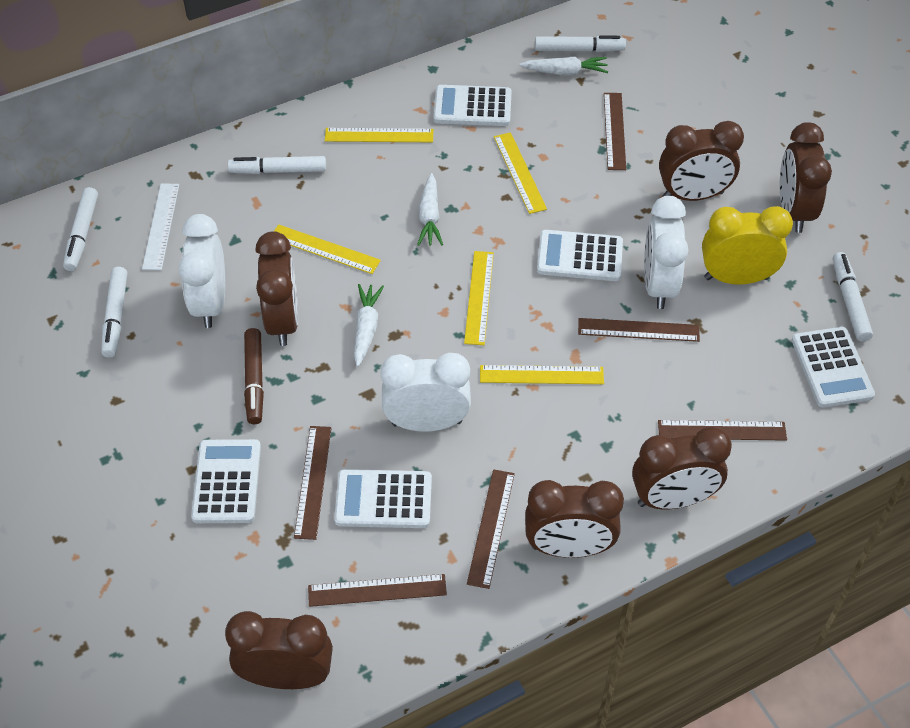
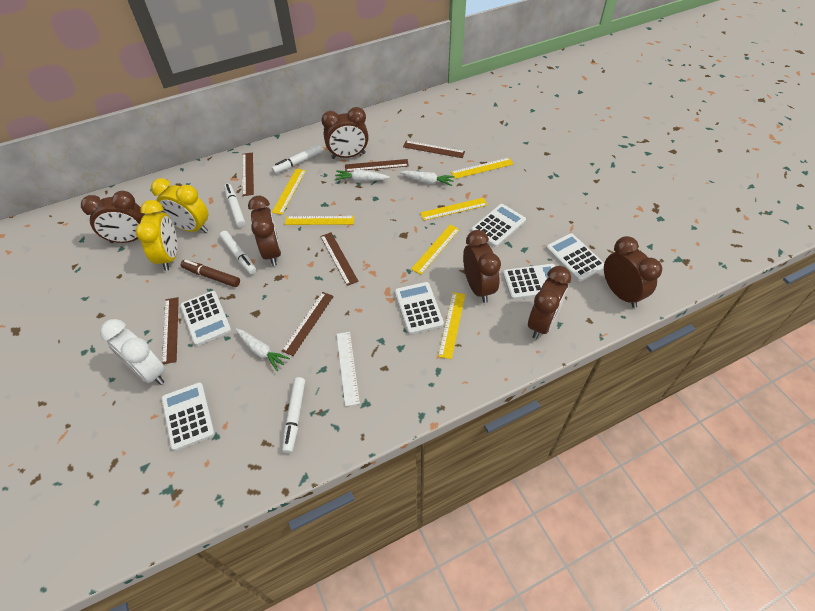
white calculator: 5 -> 6
white clock: 3 -> 1
white marker: 5 -> 4
yellow clock: 1 -> 2
yellow ruler: 5 -> 6

